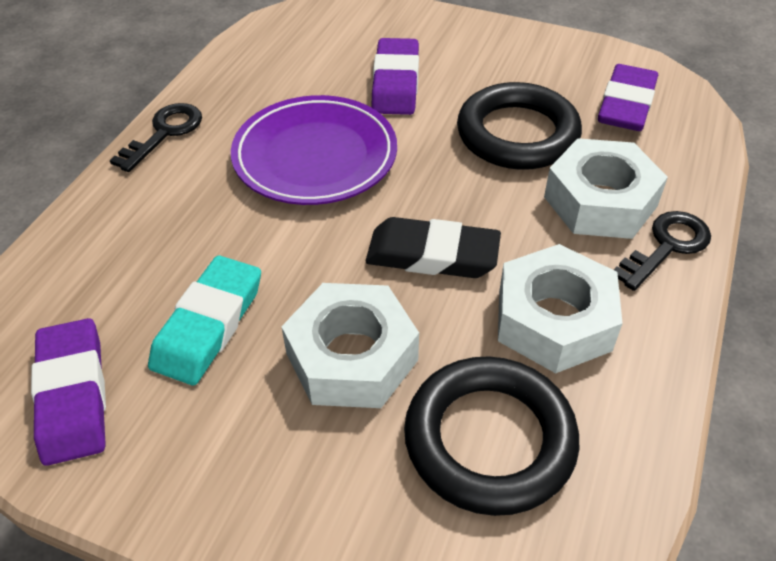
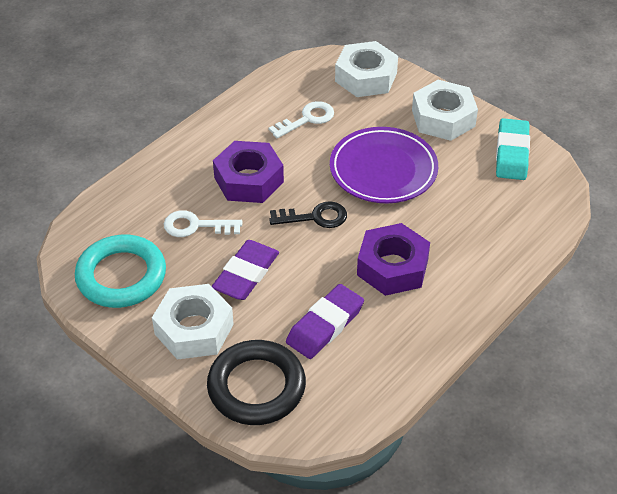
black eraser: 1 -> 0
black key: 2 -> 1
black ring: 2 -> 1
purple eraser: 3 -> 2
purple nut: 0 -> 2
turquoise ring: 0 -> 1
white key: 0 -> 2

